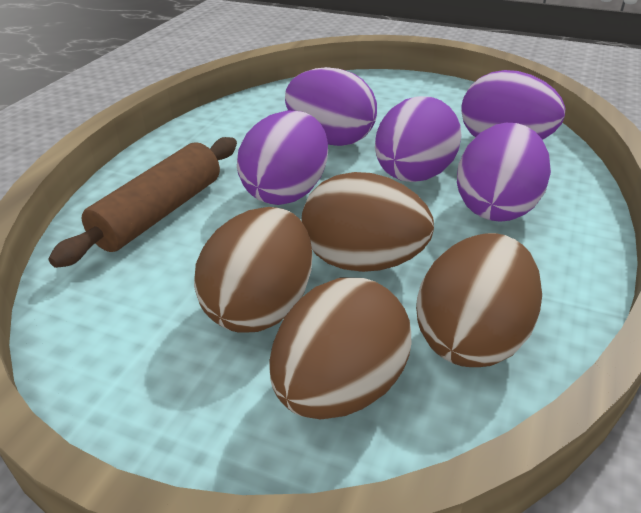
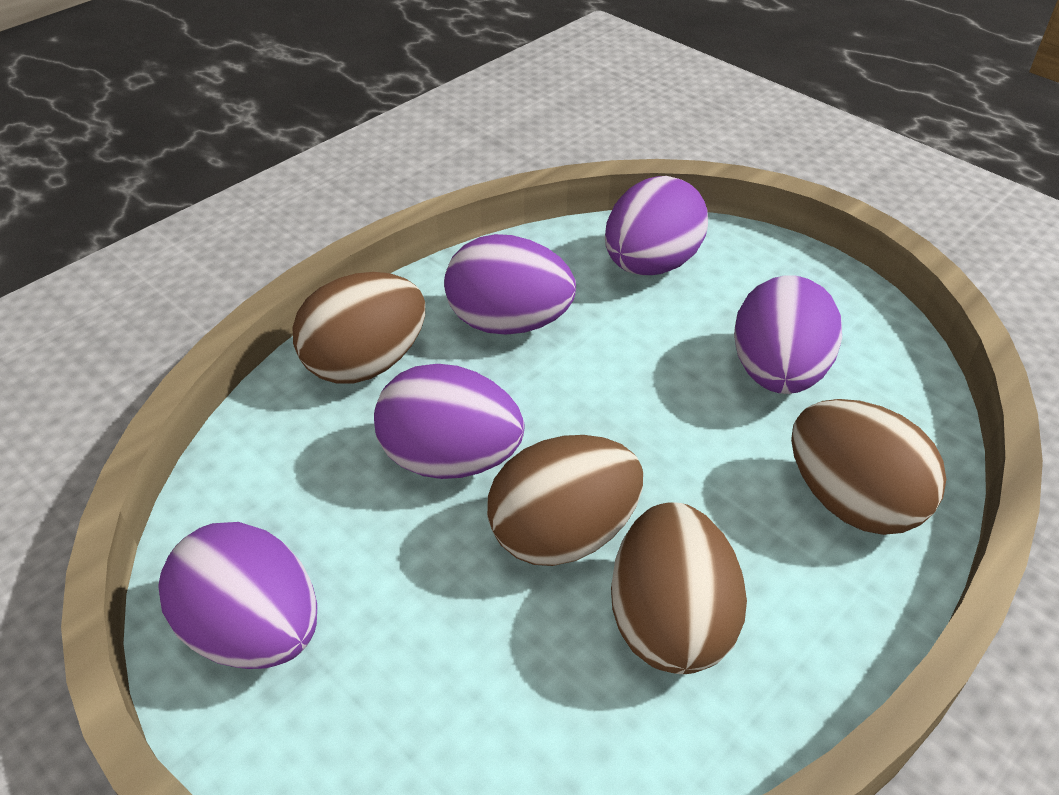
brown rolling pin: 1 -> 0

